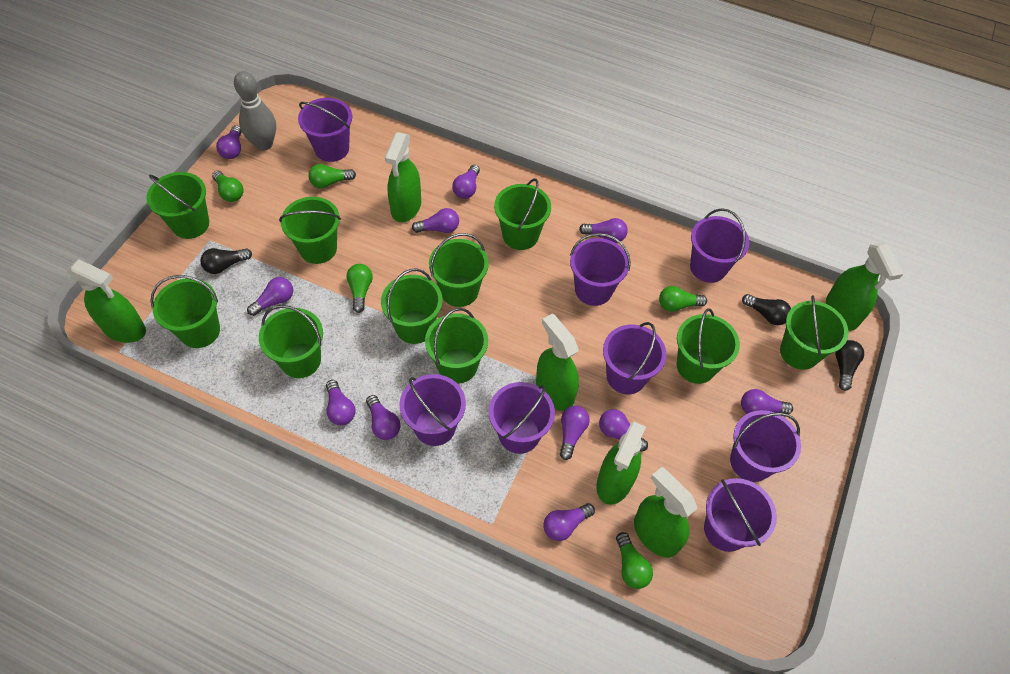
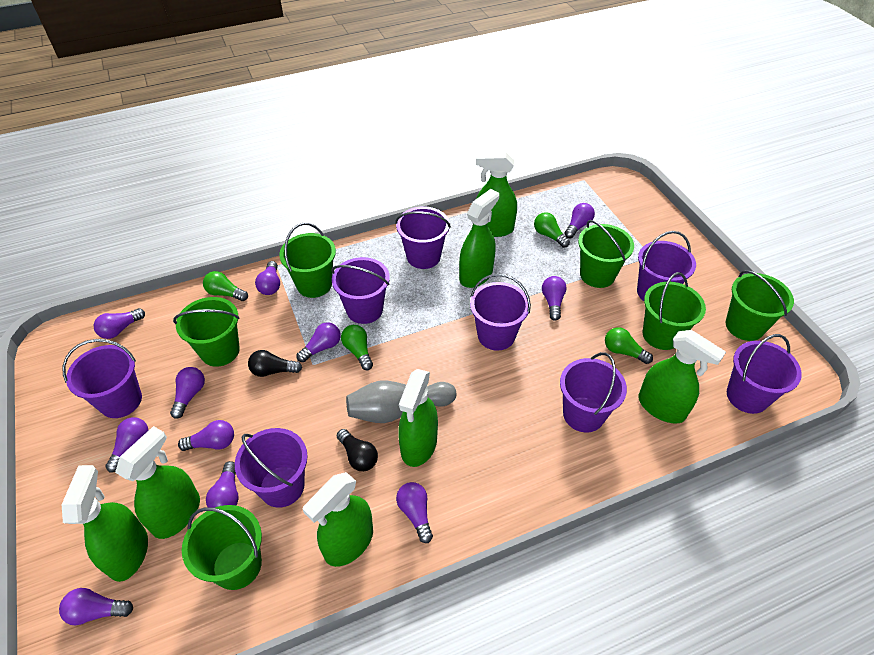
black light bulb: 3 -> 2
green bucket: 10 -> 6
green light bulb: 5 -> 4
green spray bottle: 6 -> 7

